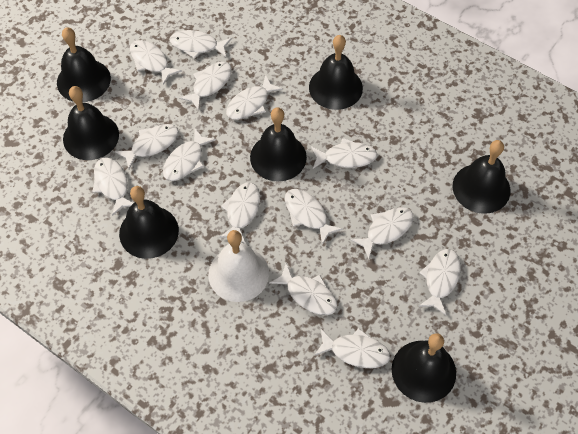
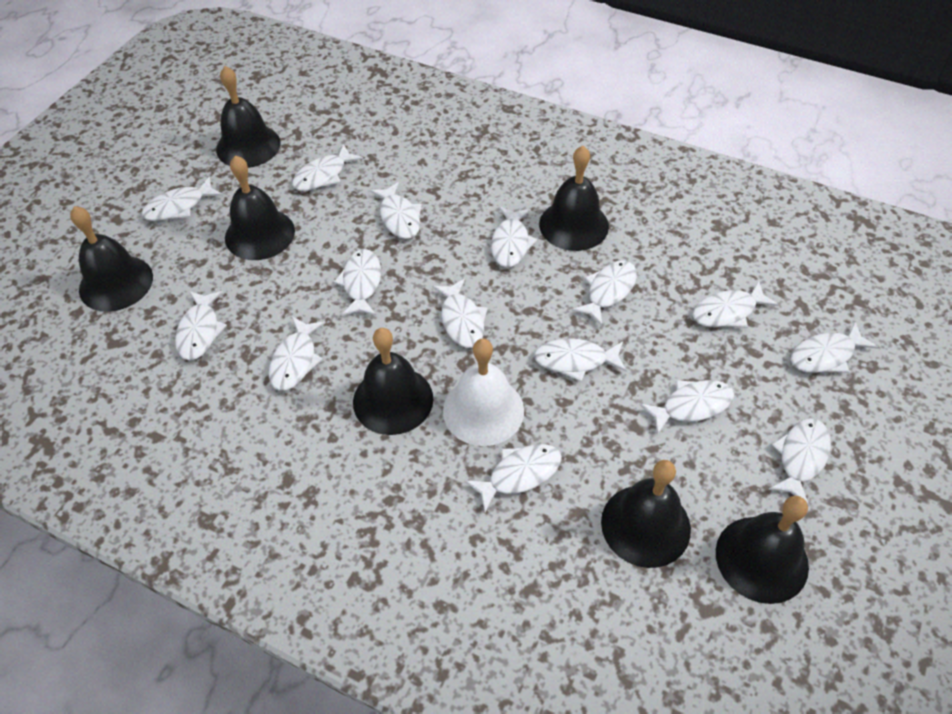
white fish: 14 -> 15

